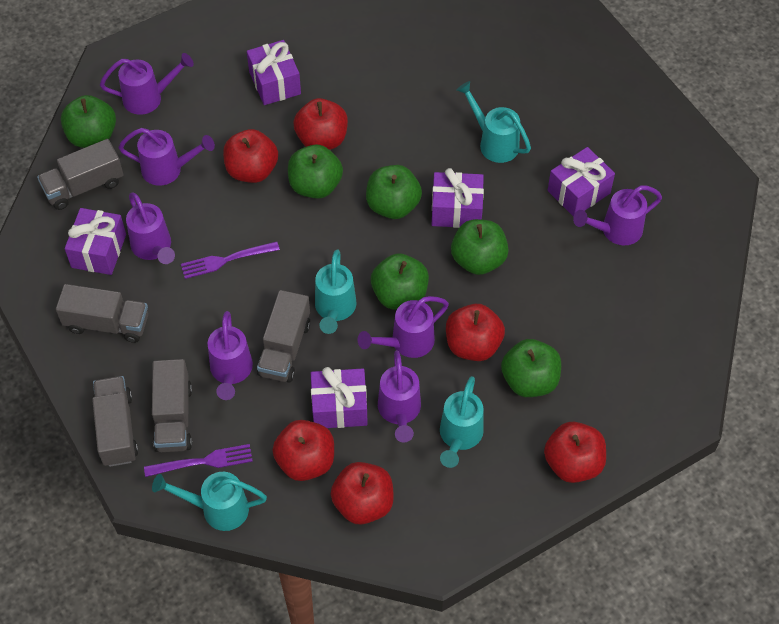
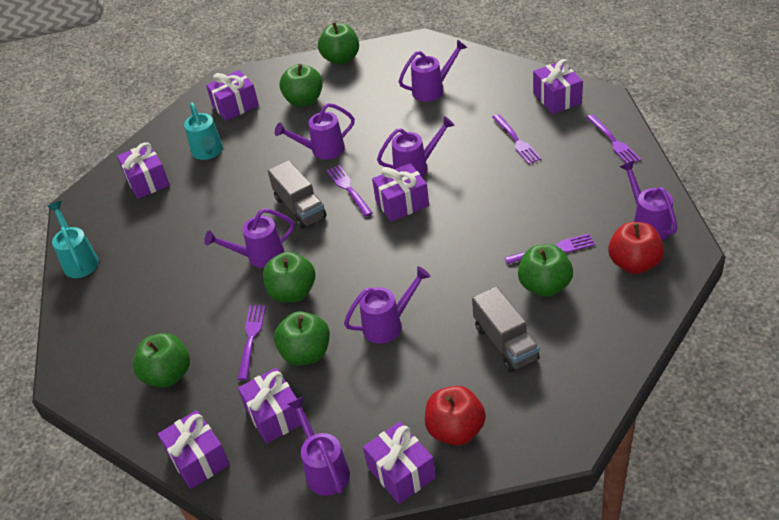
grey truck: 5 -> 2
purple fork: 2 -> 5
purple gift: 5 -> 7
red apple: 6 -> 2
turquoise watering can: 4 -> 2

